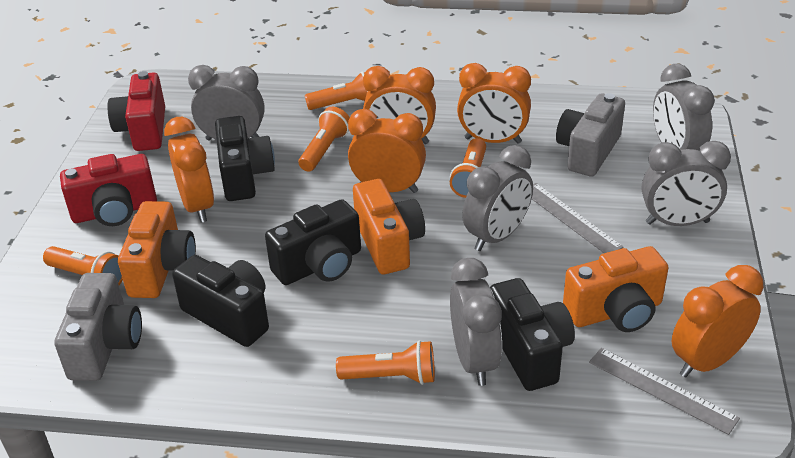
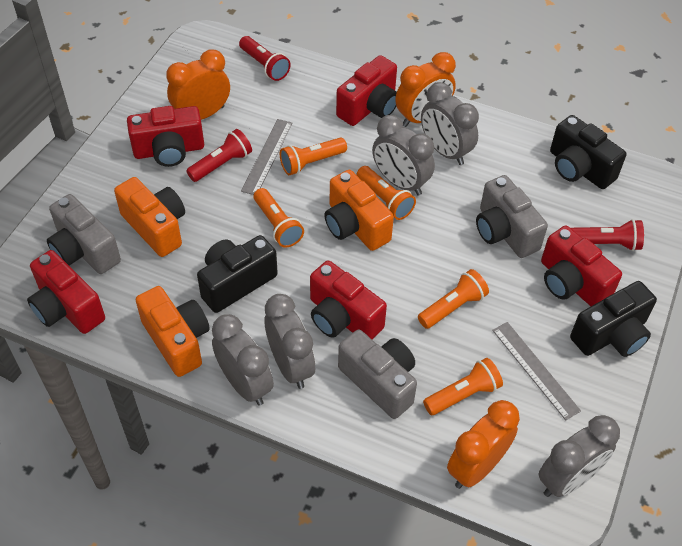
black camera: 4 -> 3
grey camera: 2 -> 3
orange clock: 5 -> 3
red camera: 2 -> 5
red flashlight: 0 -> 3

